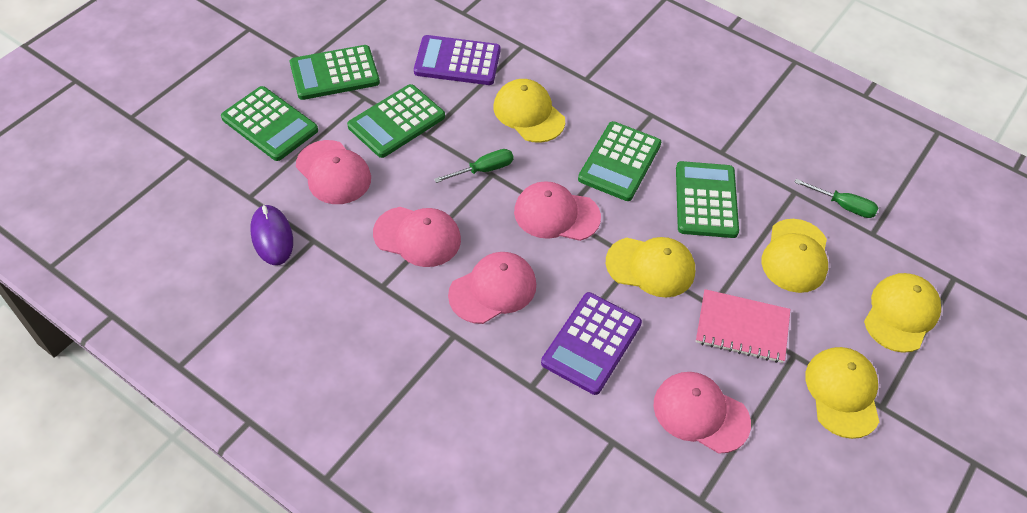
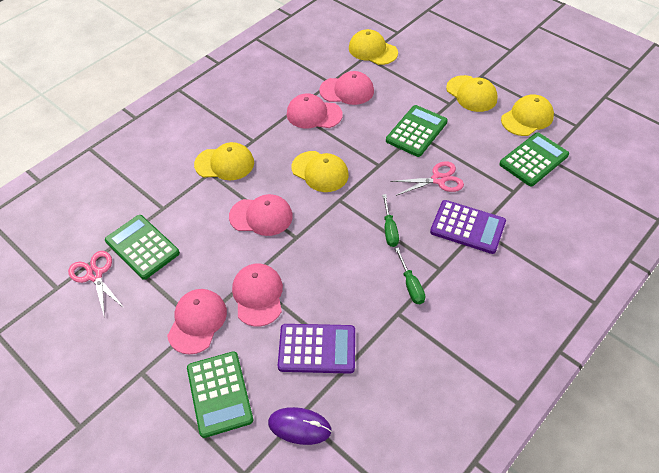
green calculator: 5 -> 4
pink notebook: 1 -> 0
pink scissors: 0 -> 2

